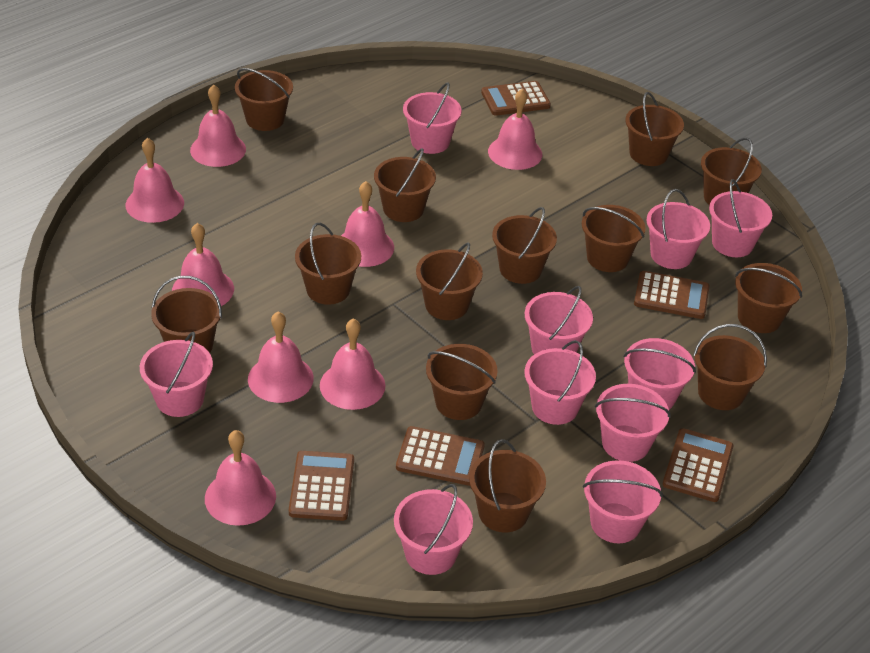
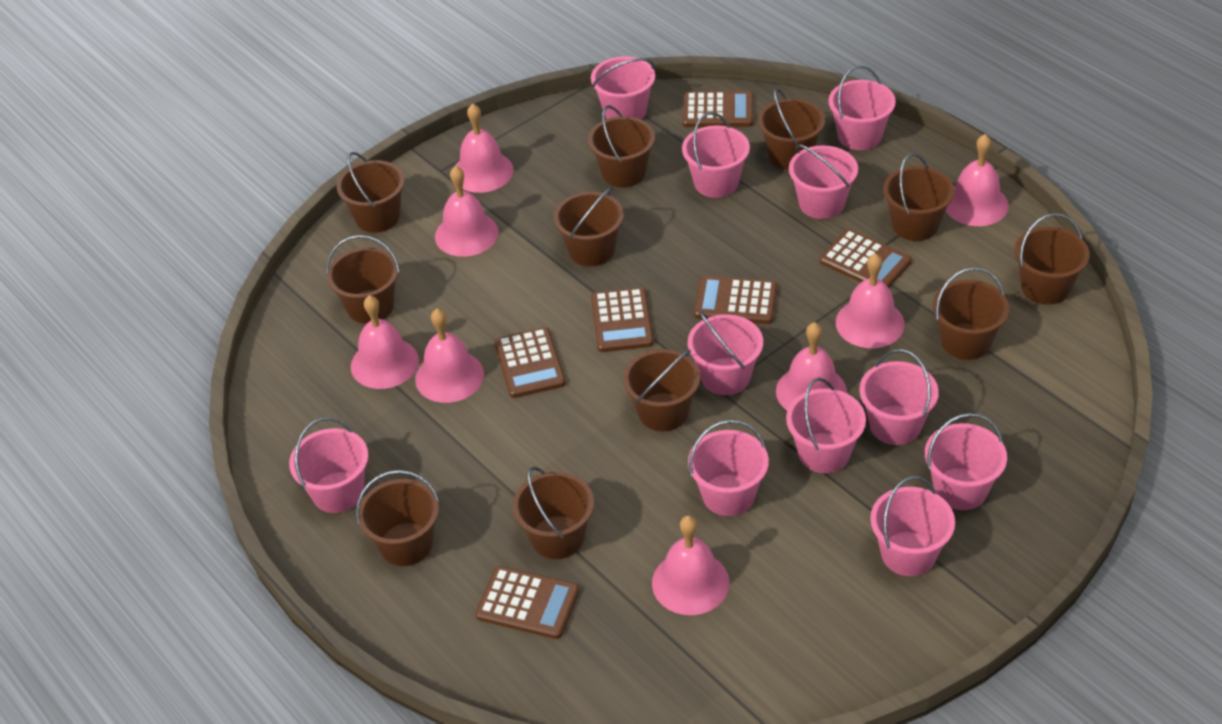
brown bucket: 13 -> 11
brown calculator: 5 -> 6
pink bucket: 10 -> 11

